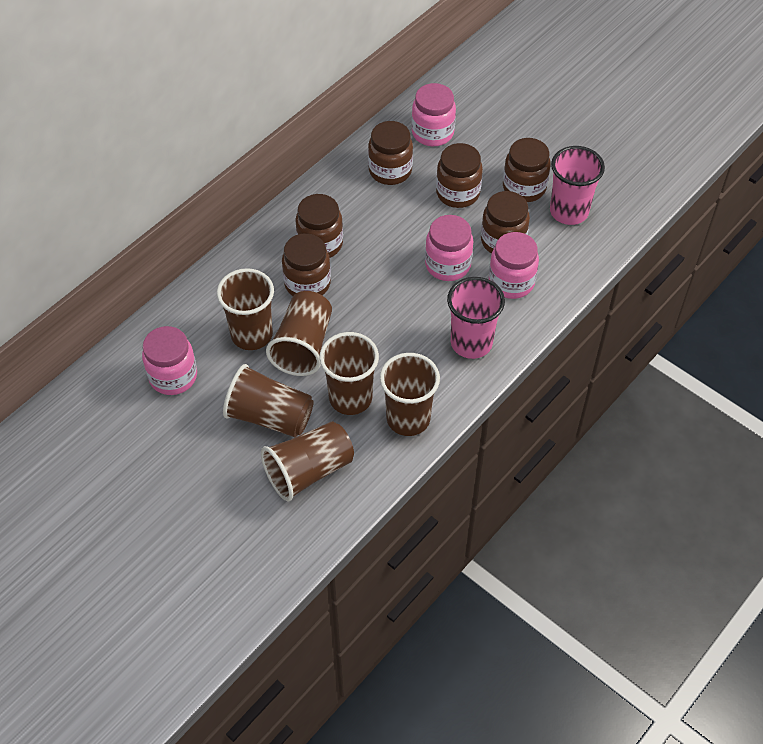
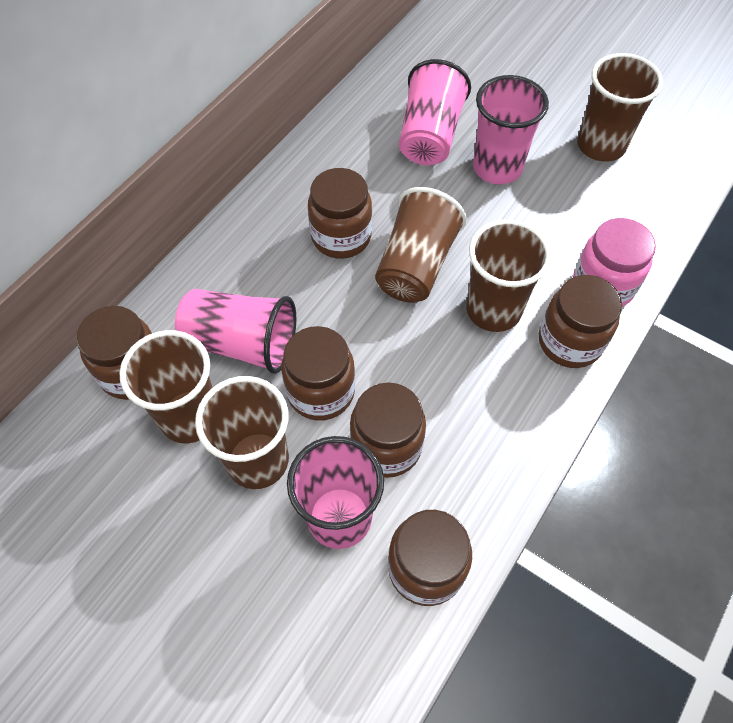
brown cup: 6 -> 5
pink cup: 2 -> 4
pink jar: 4 -> 1

